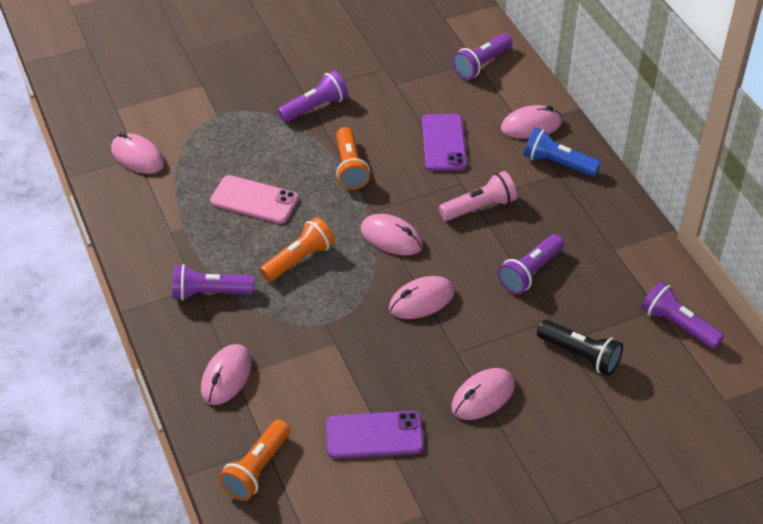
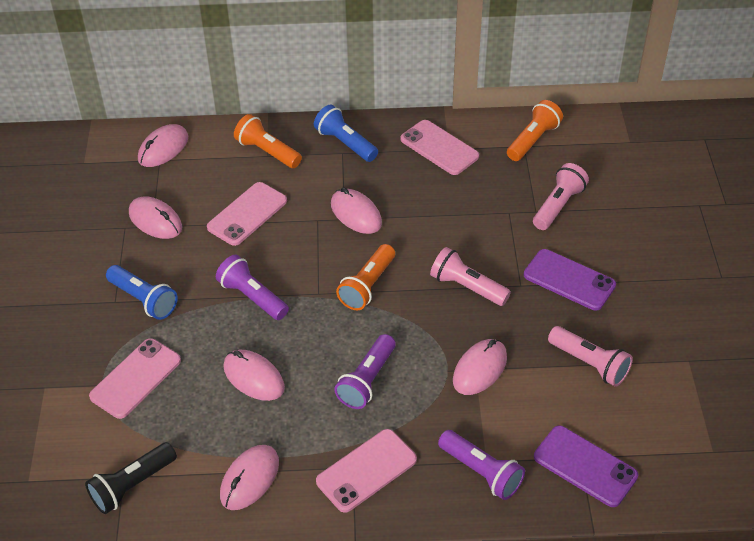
blue flashlight: 1 -> 2
pink flashlight: 1 -> 3
pink phone: 1 -> 4
purple flashlight: 5 -> 3

